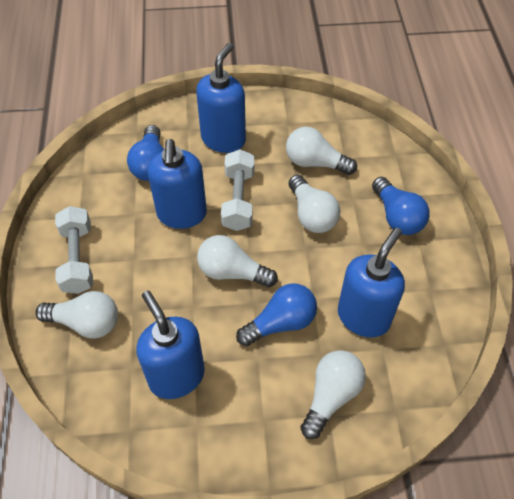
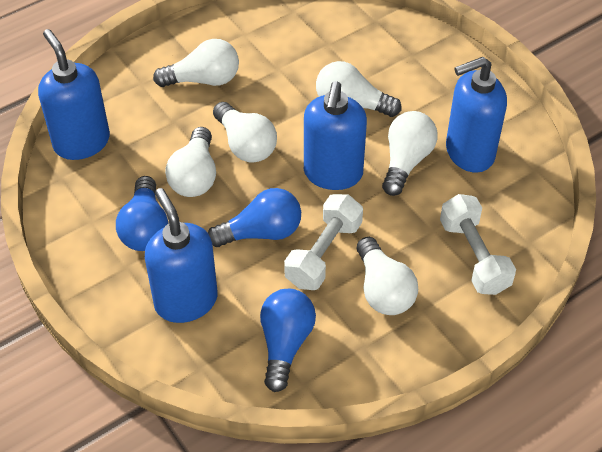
white light bulb: 5 -> 6

